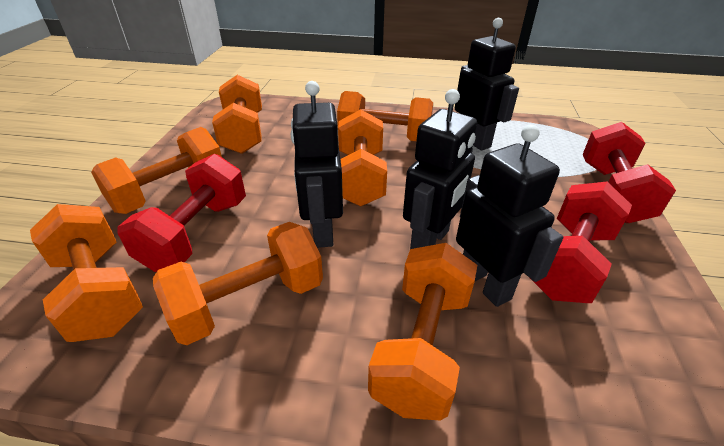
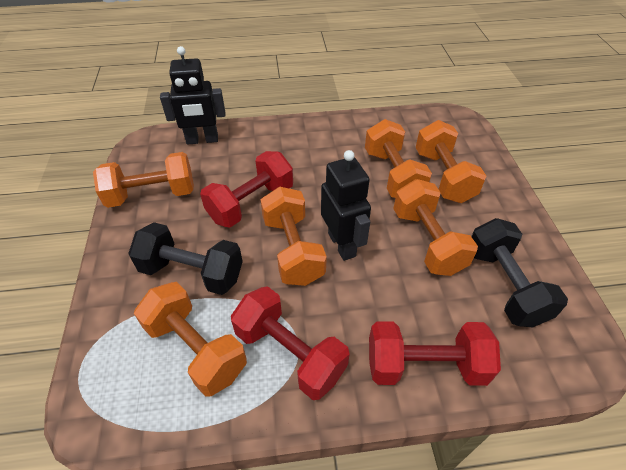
black dumbbell: 0 -> 2
black robot: 4 -> 2
orange dumbbell: 7 -> 6

